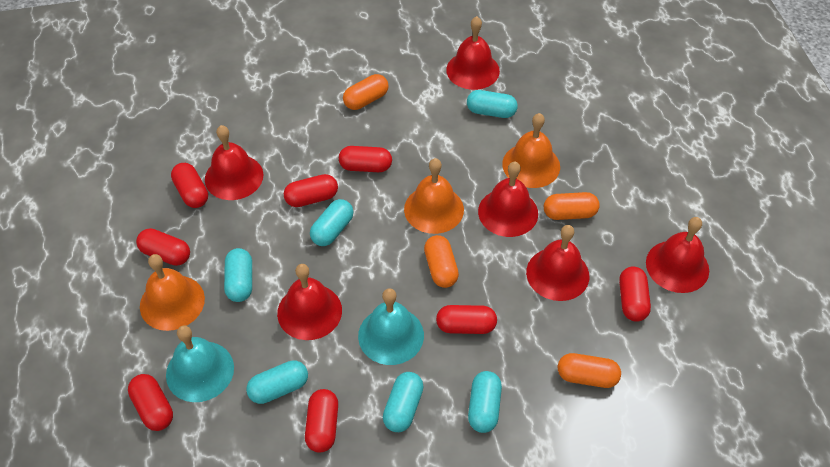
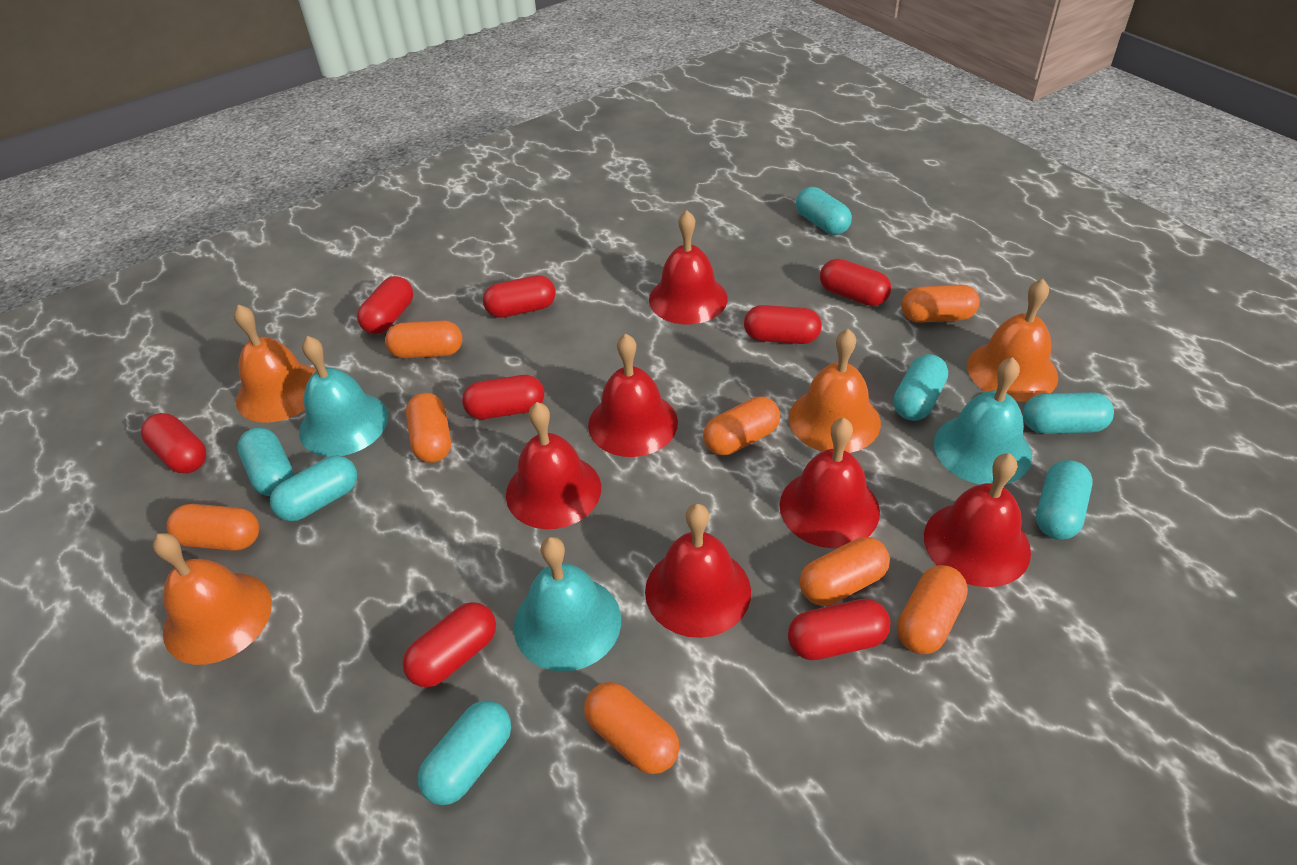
orange bell: 3 -> 4
orange capsule: 4 -> 8
turquoise bell: 2 -> 3
turquoise capsule: 6 -> 7

